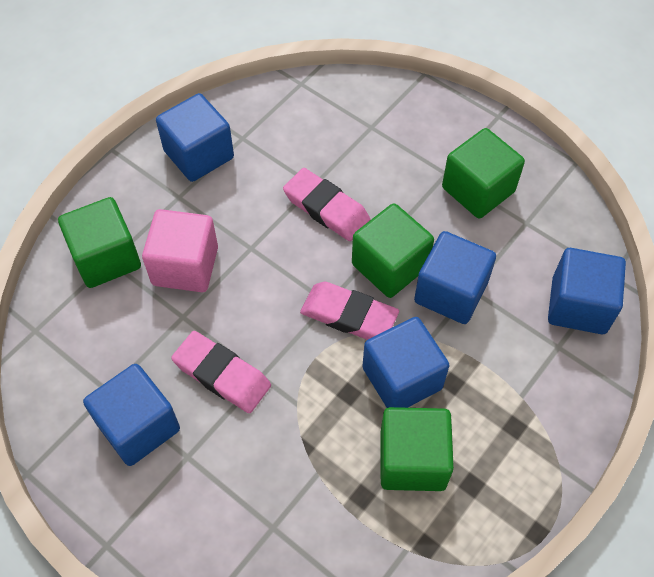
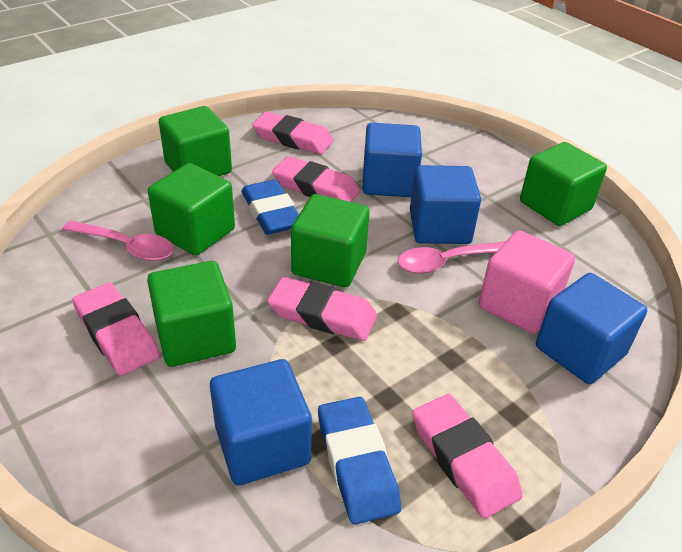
blue cube: 5 -> 4
blue eraser: 0 -> 2
green cube: 4 -> 5
pink eraser: 3 -> 5
pink spoon: 0 -> 2

